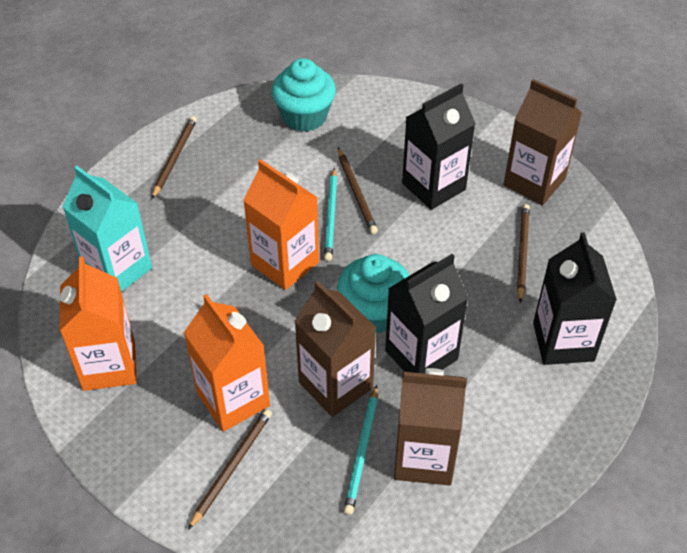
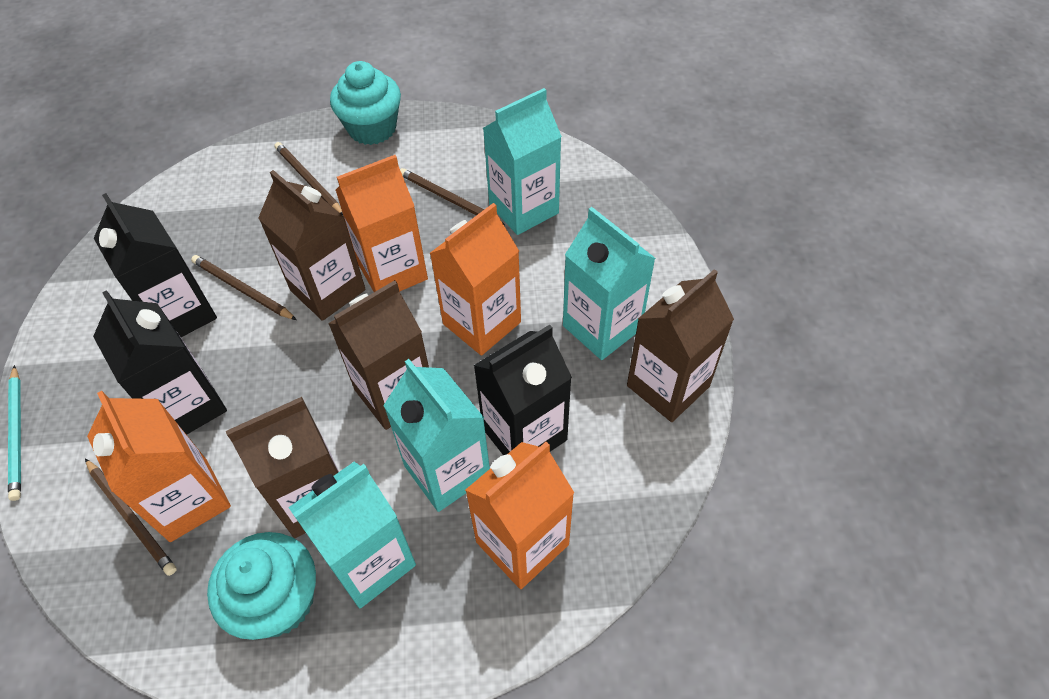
brown carton: 3 -> 4
orange carton: 3 -> 4
turquoise carton: 1 -> 4
turquoise pencil: 2 -> 1

